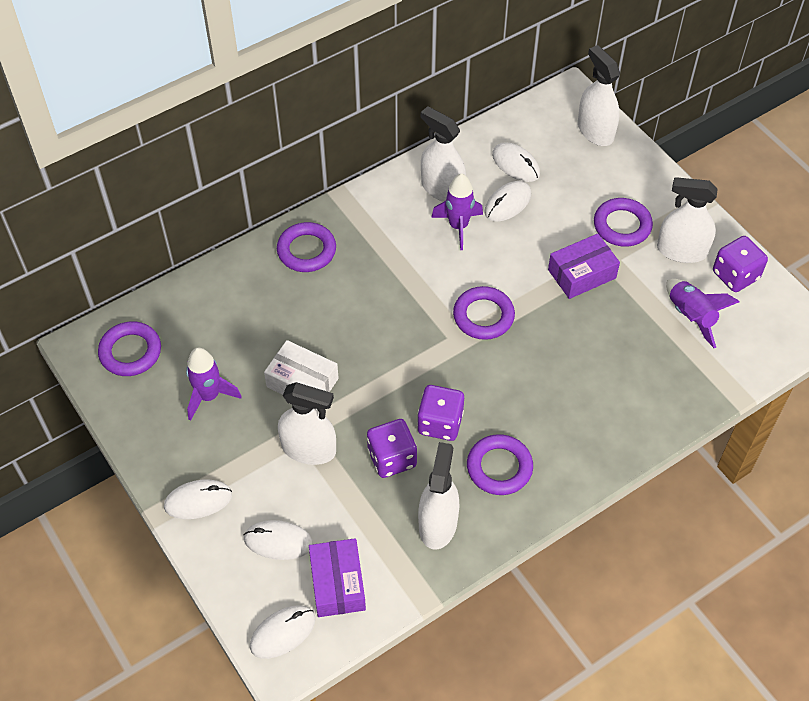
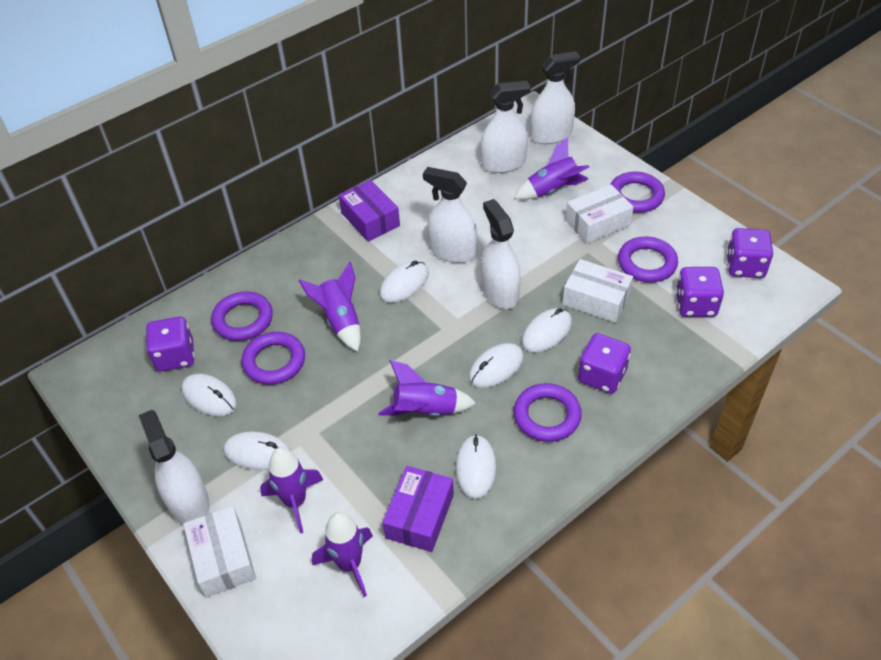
purple dice: 3 -> 4
purple rocket: 3 -> 5
white box: 1 -> 3
white mouse: 5 -> 6

